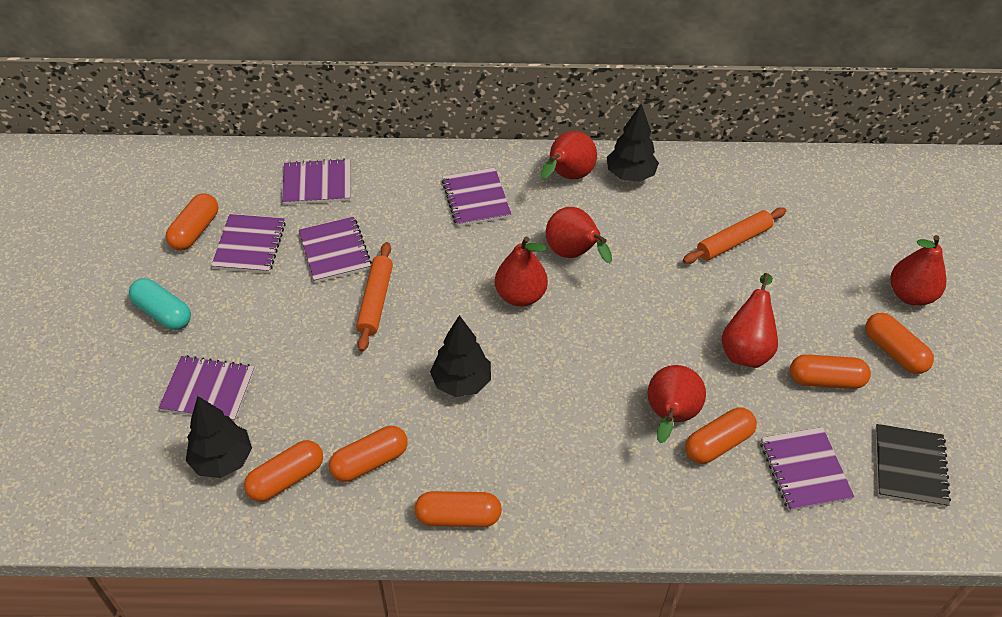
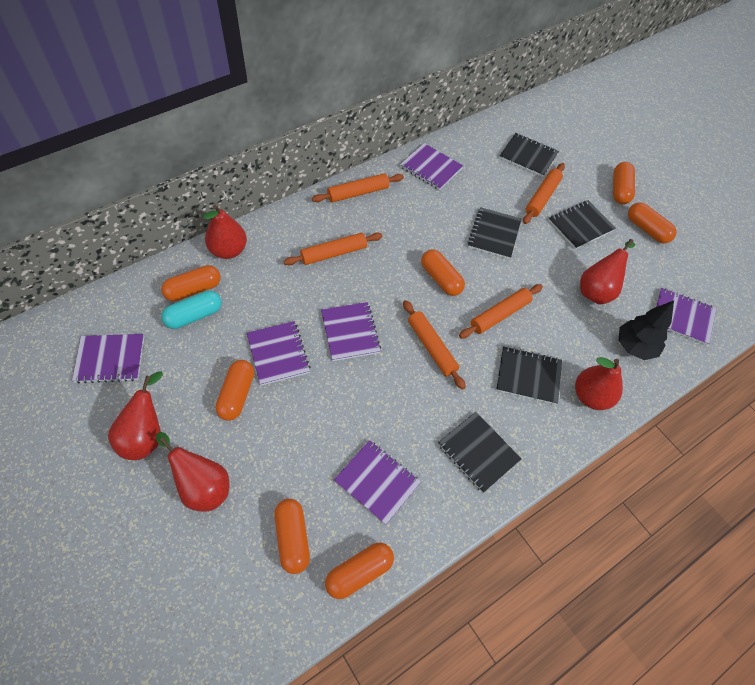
black notebook: 1 -> 5
black tree: 3 -> 1
orange rolling pin: 2 -> 5
red pear: 6 -> 5

